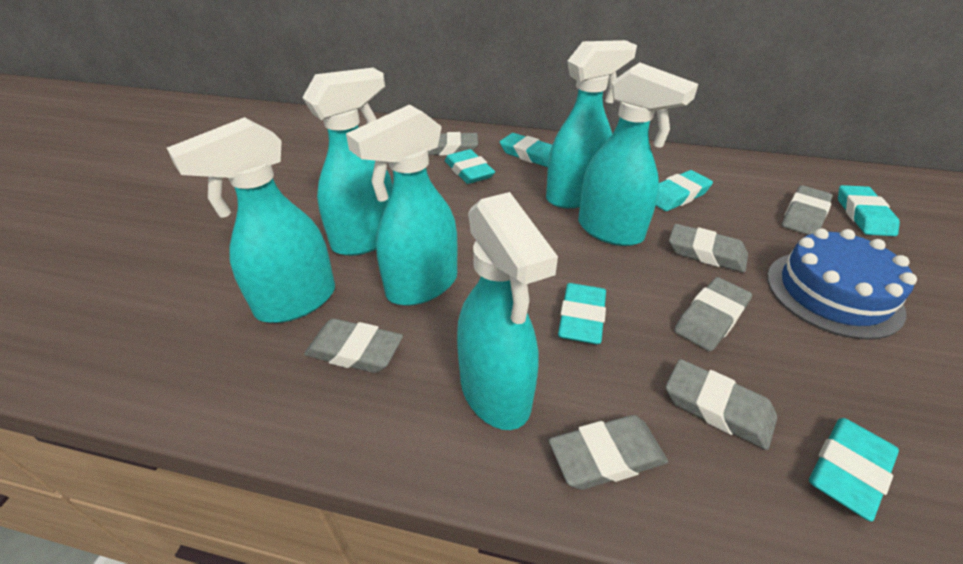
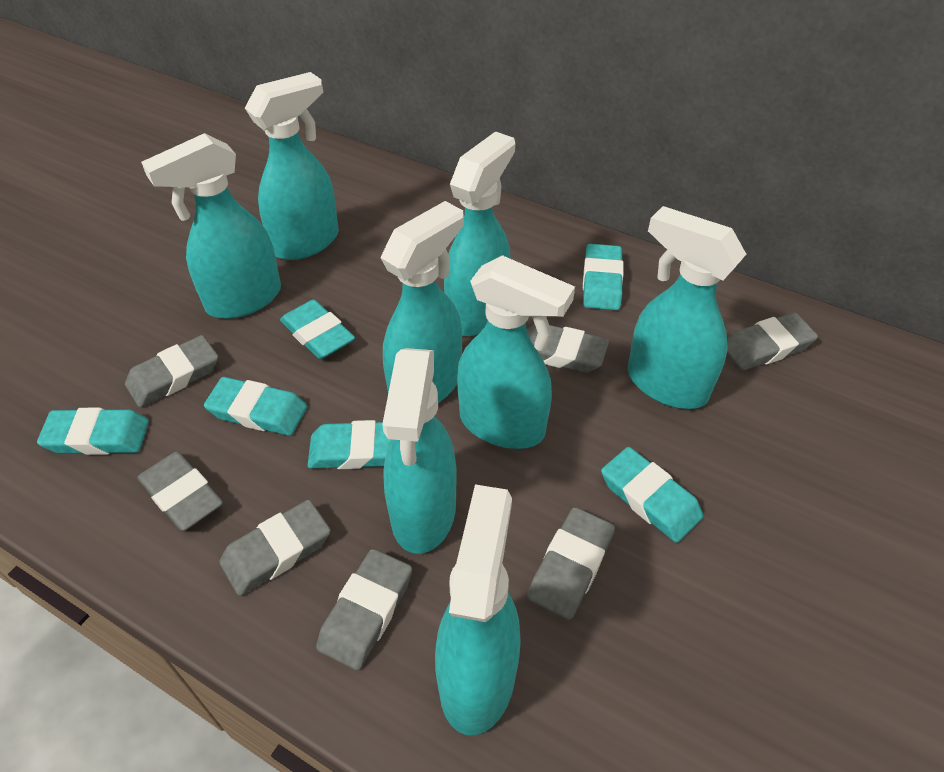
blue cake: 1 -> 0
turquoise spray bottle: 6 -> 8

